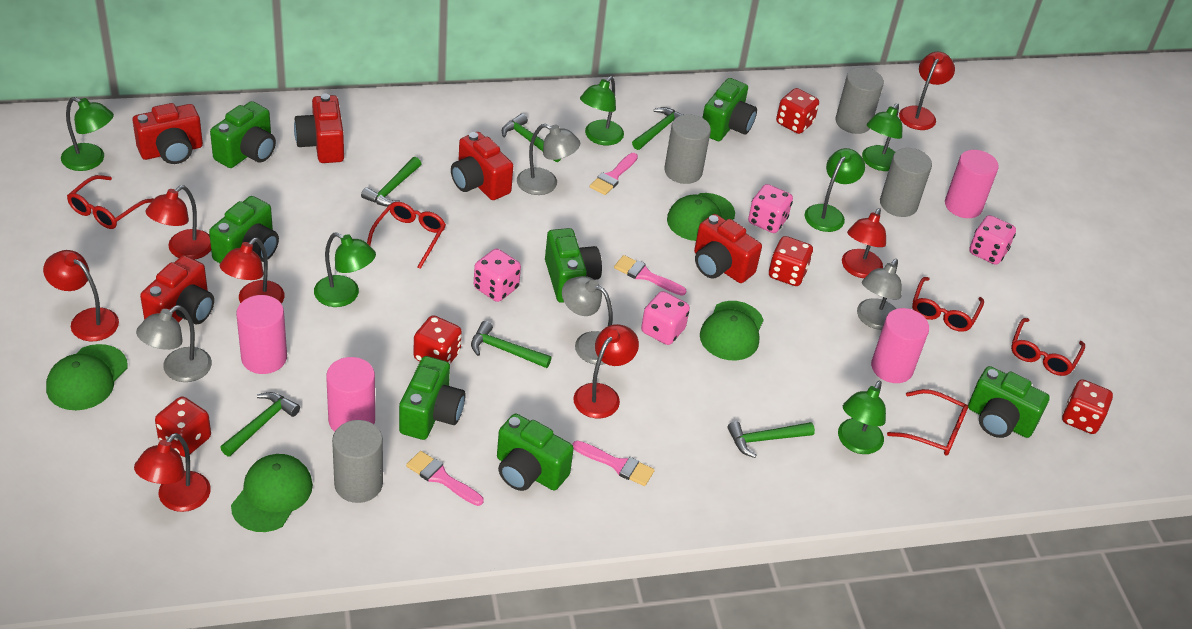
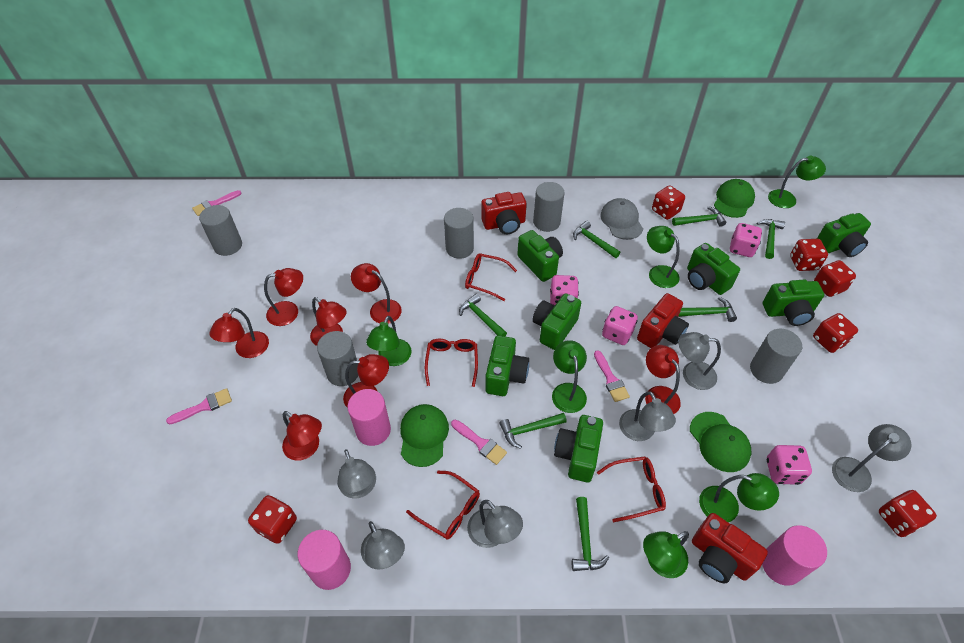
green cap: 4 -> 3
green hammer: 6 -> 7
grey cap: 0 -> 1
grey cylinder: 4 -> 5
grey lamp: 4 -> 6
pink cylinder: 4 -> 3
red camera: 5 -> 3
red dice: 5 -> 6
red glasses: 5 -> 4

